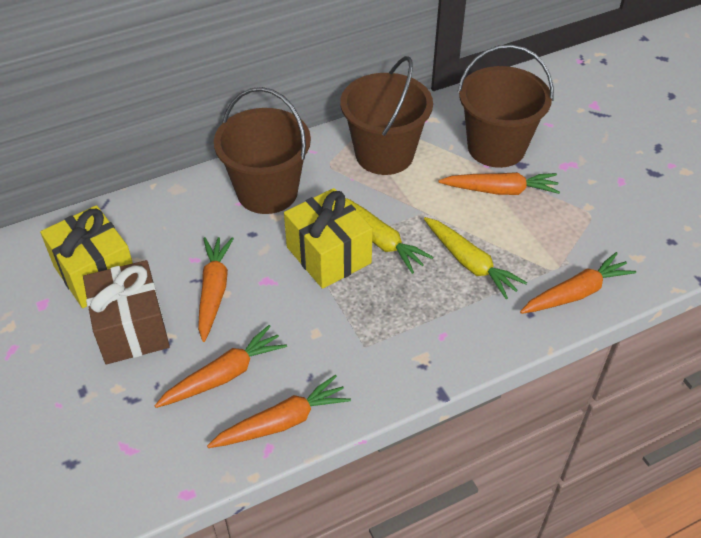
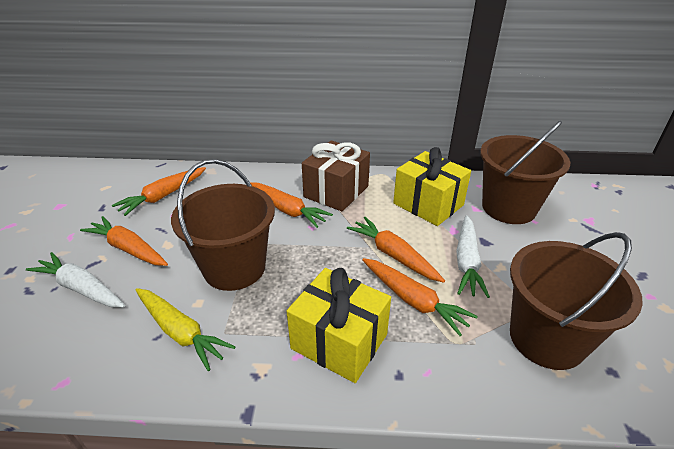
white carrot: 0 -> 2
yellow carrot: 2 -> 1

